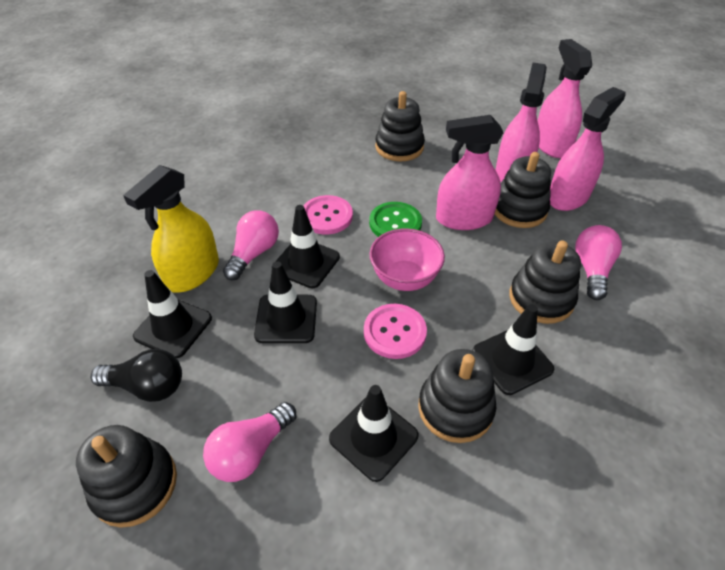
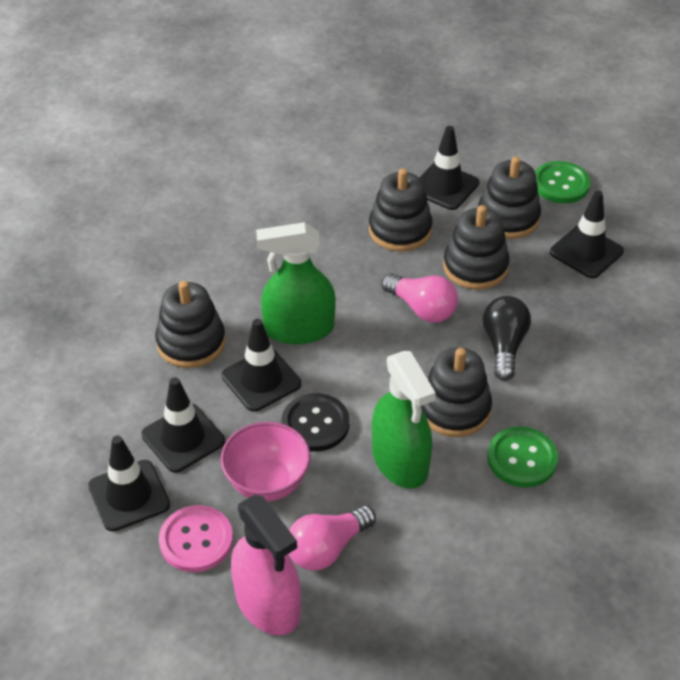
black button: 0 -> 1
green button: 1 -> 2
green spray bottle: 0 -> 2
pink button: 2 -> 1
pink light bulb: 3 -> 2
pink spray bottle: 4 -> 1
yellow spray bottle: 1 -> 0

